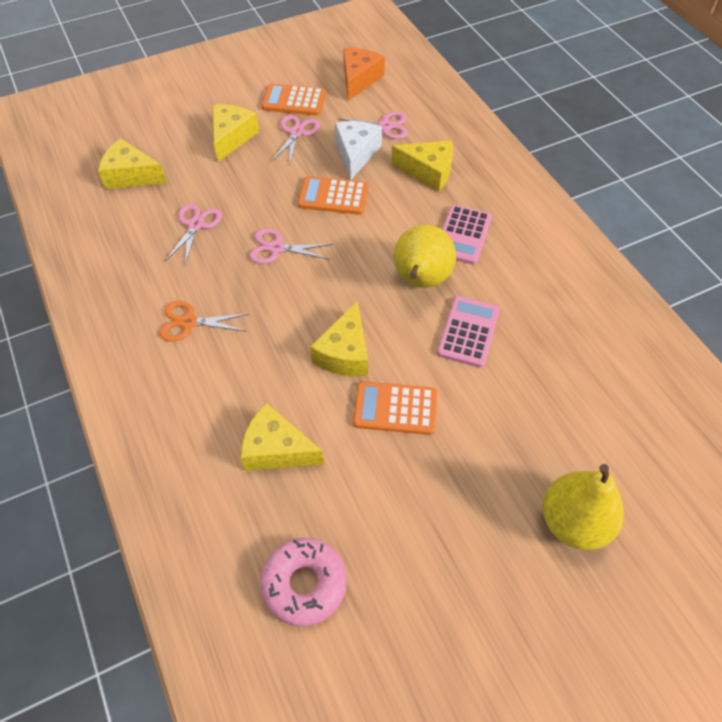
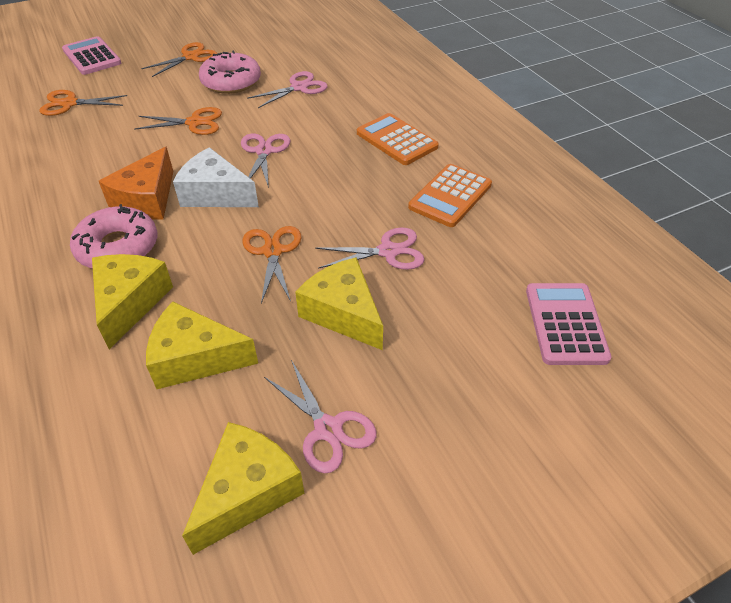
orange calculator: 3 -> 2
orange scissors: 1 -> 4
pink donut: 1 -> 2
yellow cheese: 5 -> 4
yellow pear: 2 -> 0

